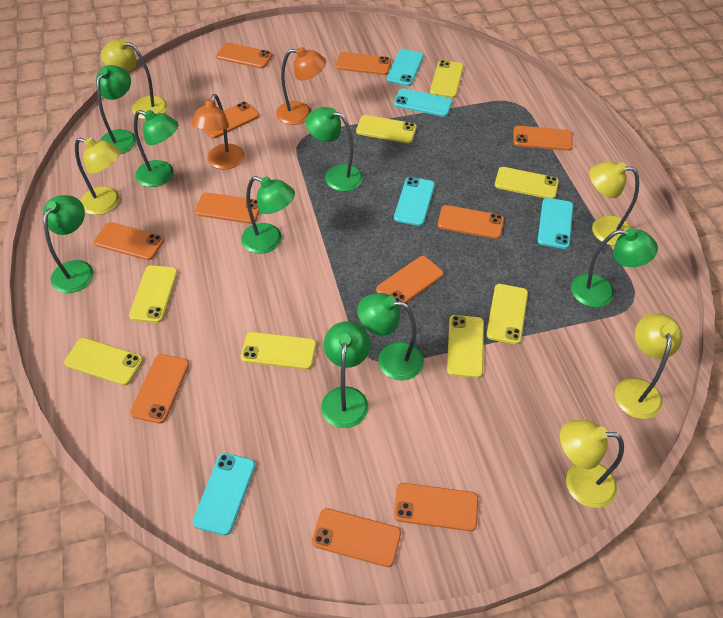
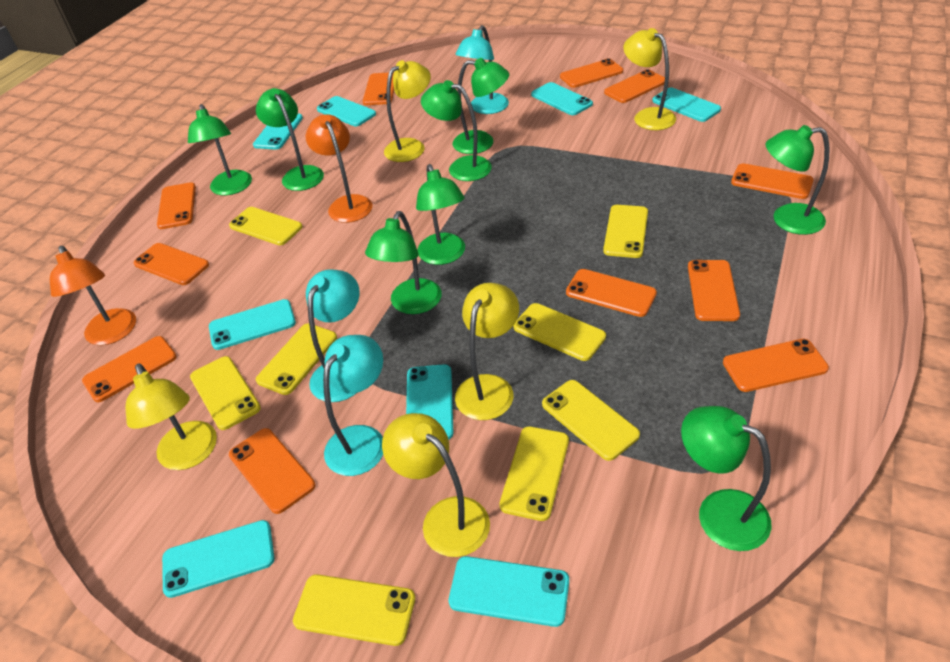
turquoise lamp: 0 -> 3
turquoise phone: 5 -> 8

